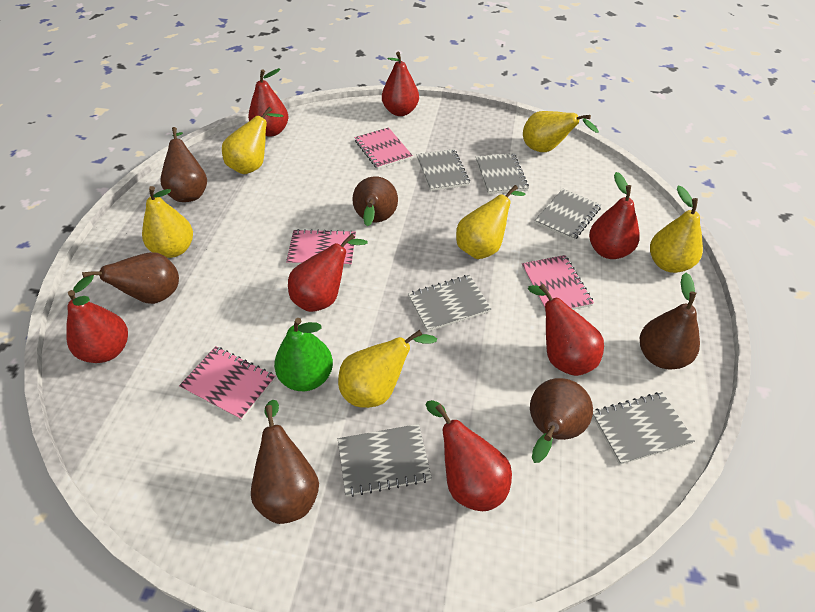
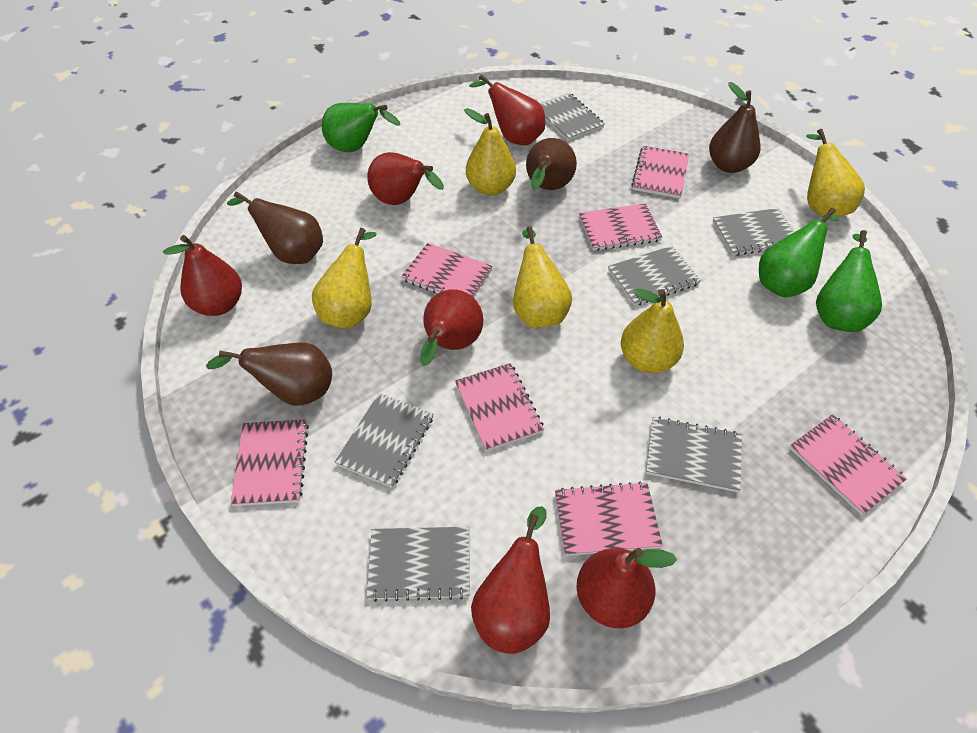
brown pear: 6 -> 4
green pear: 1 -> 3
pink notebook: 4 -> 7
red pear: 7 -> 6
yellow pear: 6 -> 5

